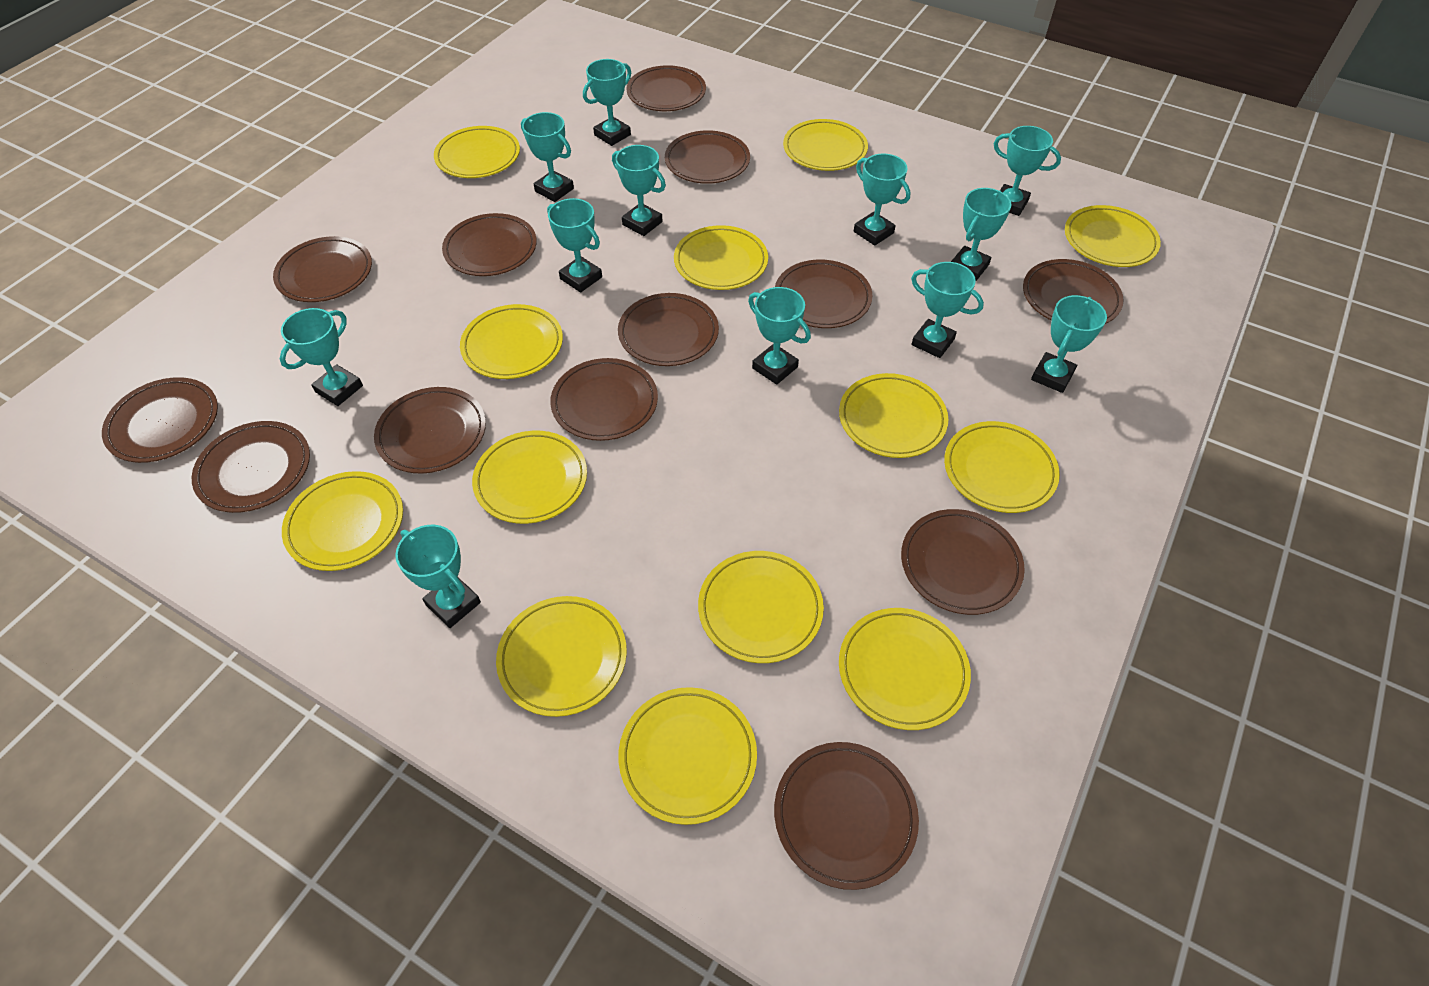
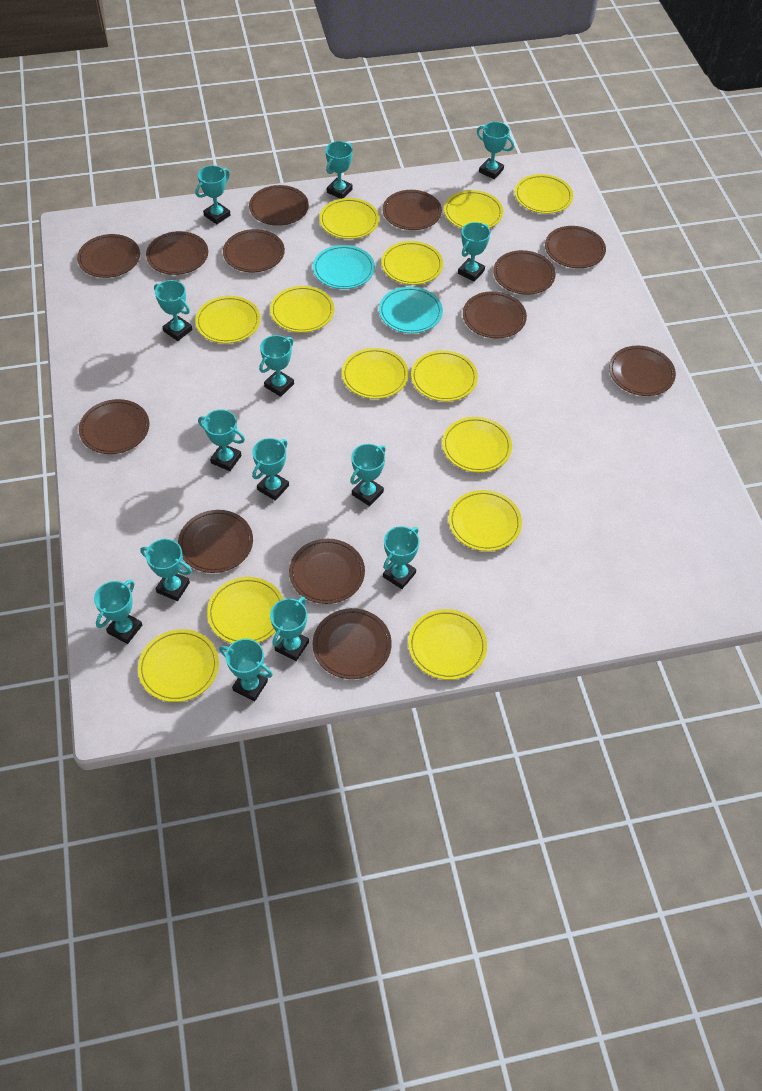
turquoise plate: 0 -> 2
turquoise trophy: 12 -> 14

